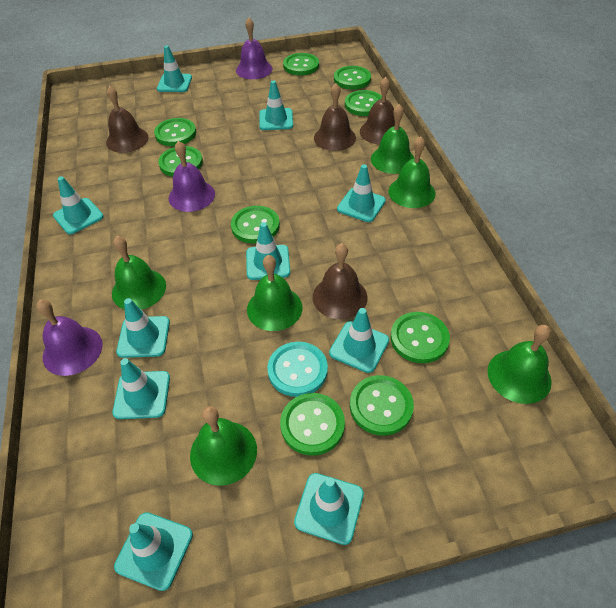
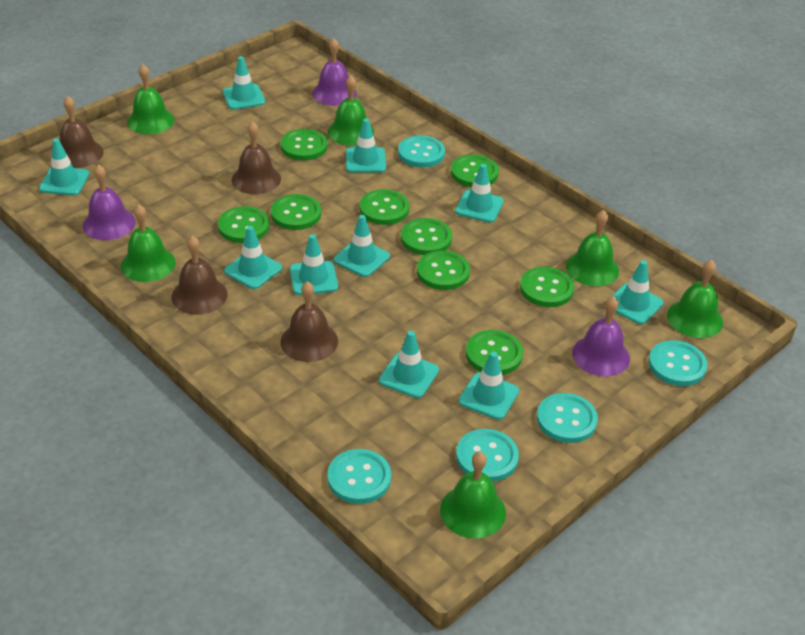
turquoise button: 1 -> 5

